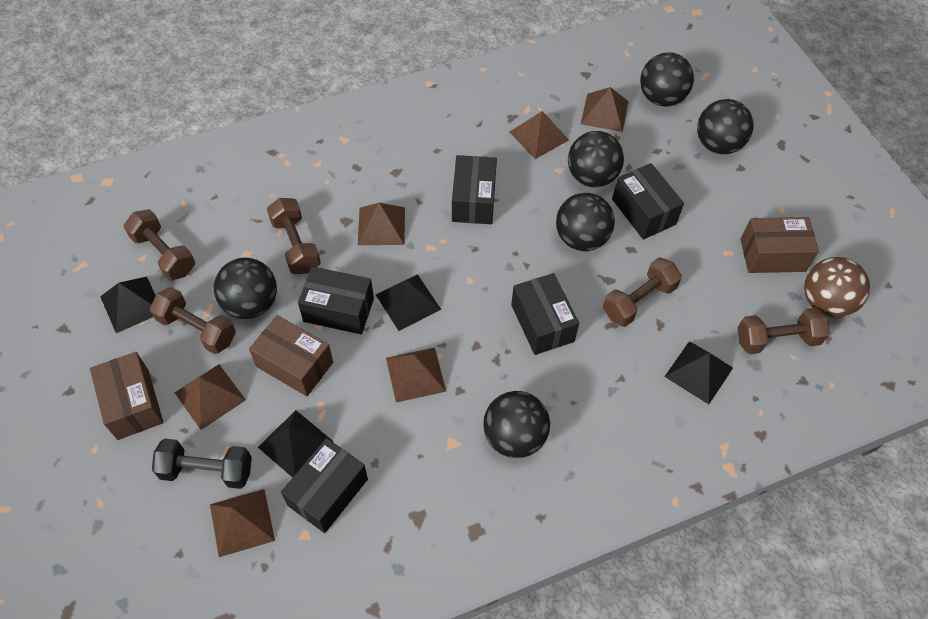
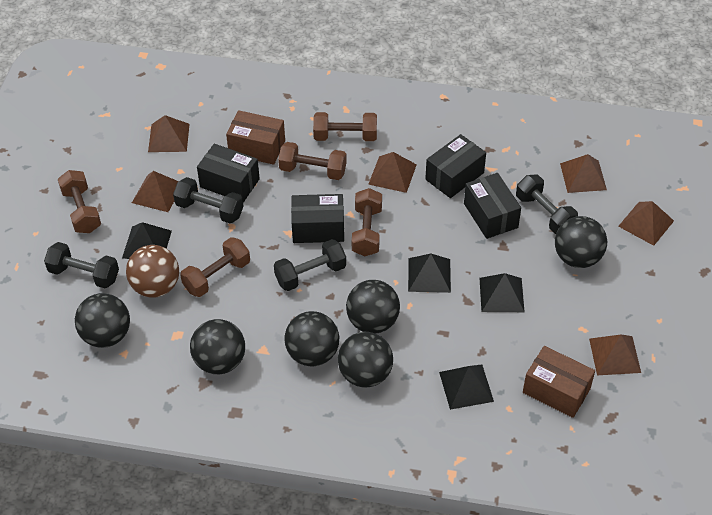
black box: 5 -> 4
black dumbbell: 1 -> 4
brown box: 3 -> 2

